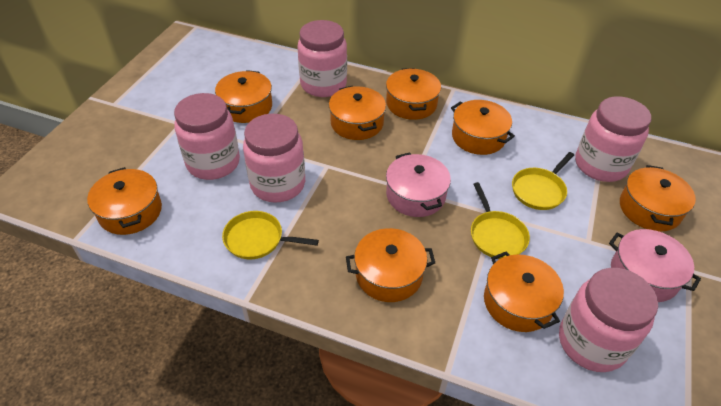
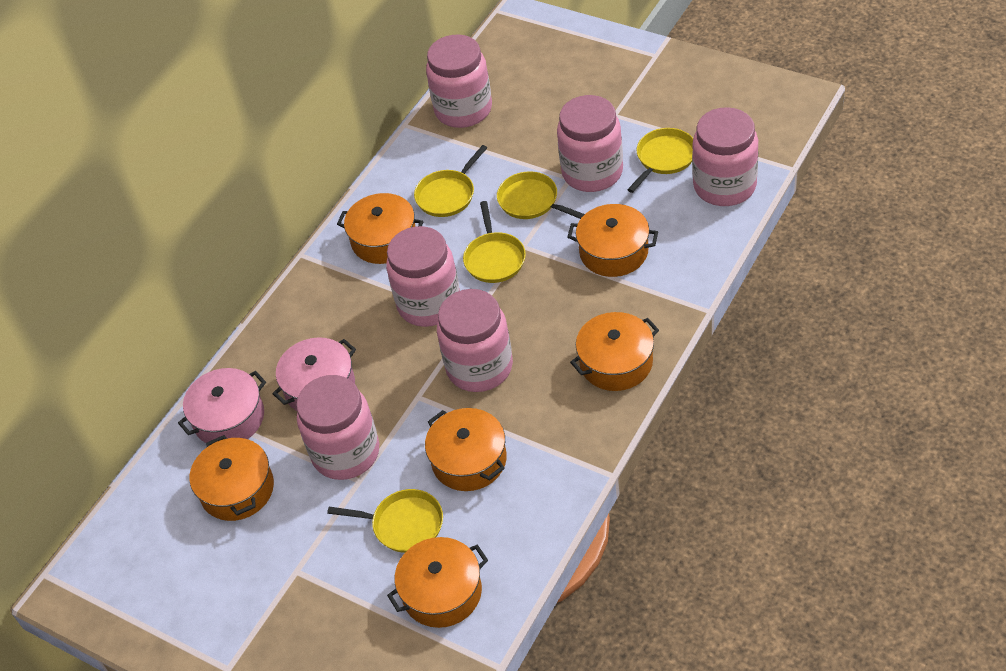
orange pot: 8 -> 6
pink jar: 5 -> 6
yellow pan: 3 -> 5

